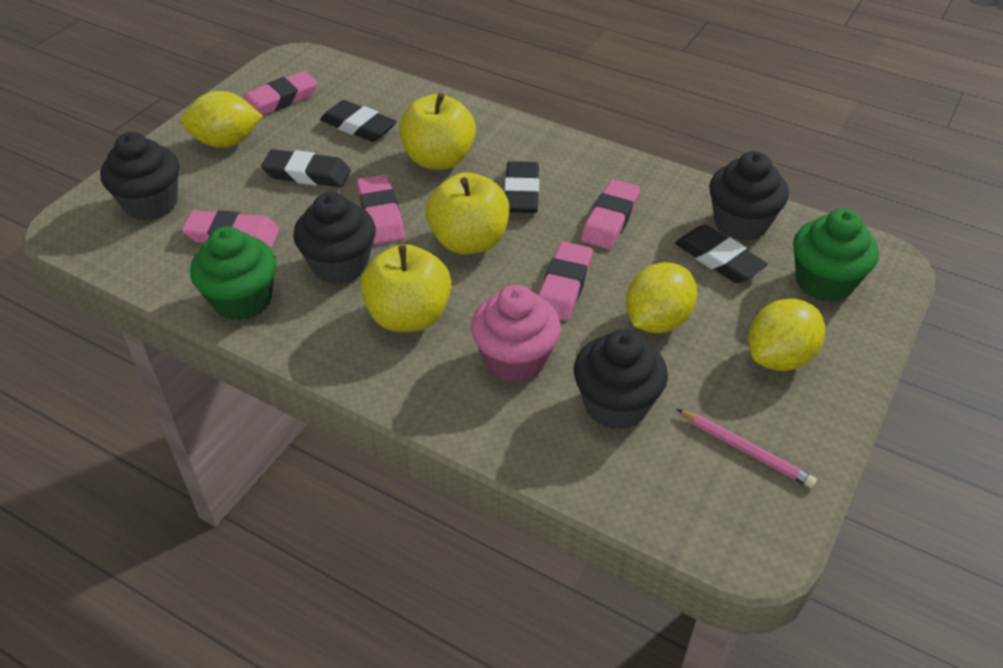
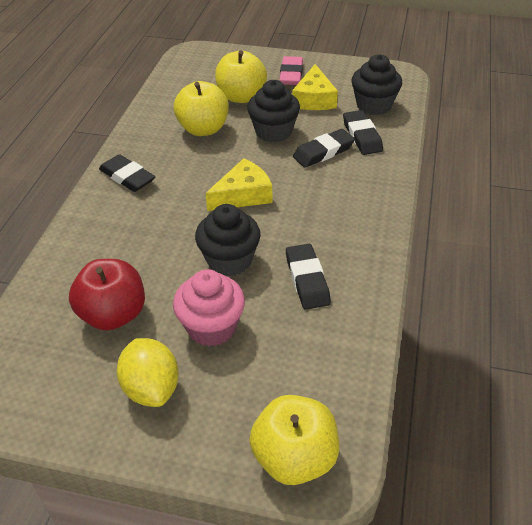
black cupcake: 4 -> 3
green cupcake: 2 -> 0
pink eraser: 5 -> 1
pink pencil: 1 -> 0
red apple: 0 -> 1
yellow cheese: 0 -> 2
yellow lemon: 3 -> 1

